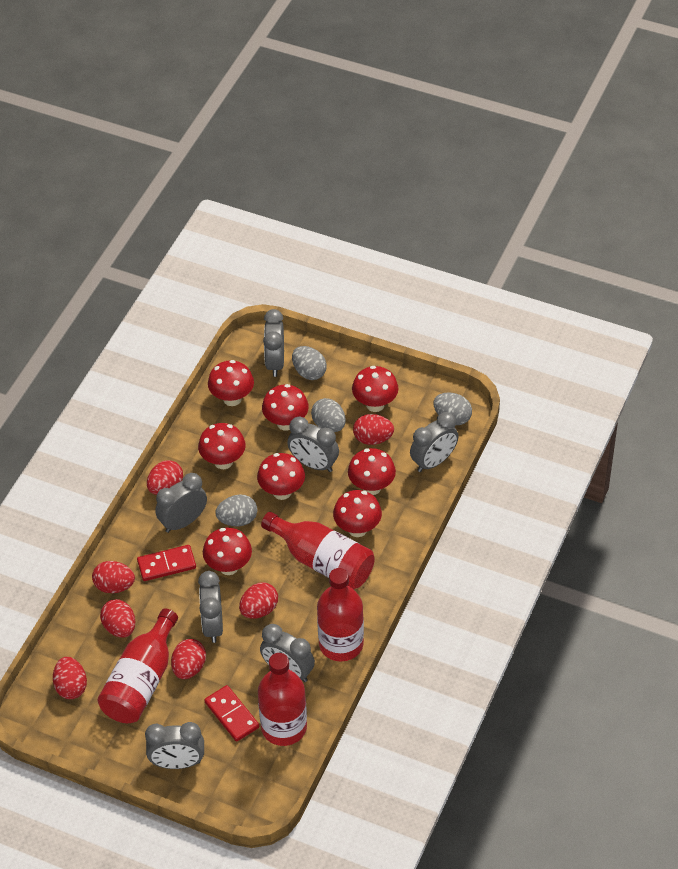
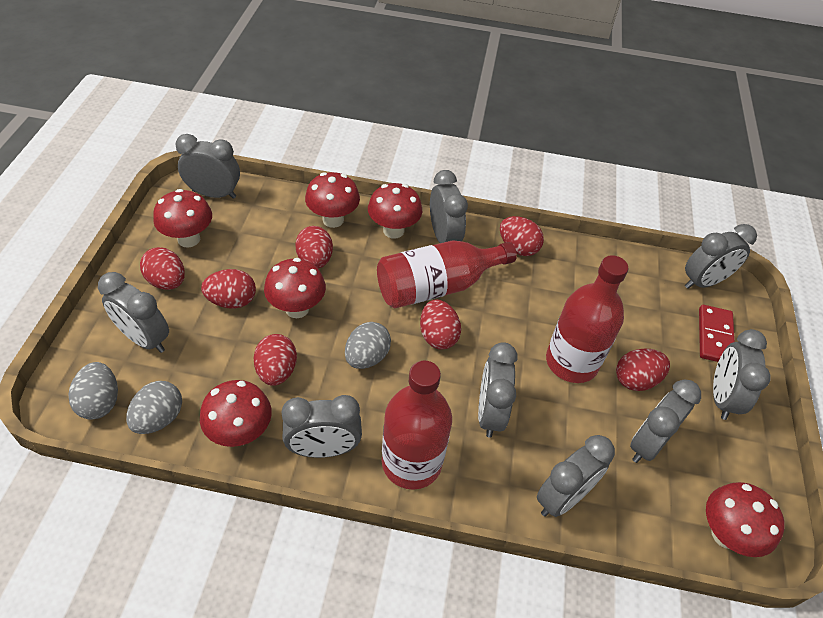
grey clock: 7 -> 9
grey egg: 4 -> 3
red bottle: 4 -> 3
red domino: 2 -> 1
red mushroom: 8 -> 6

